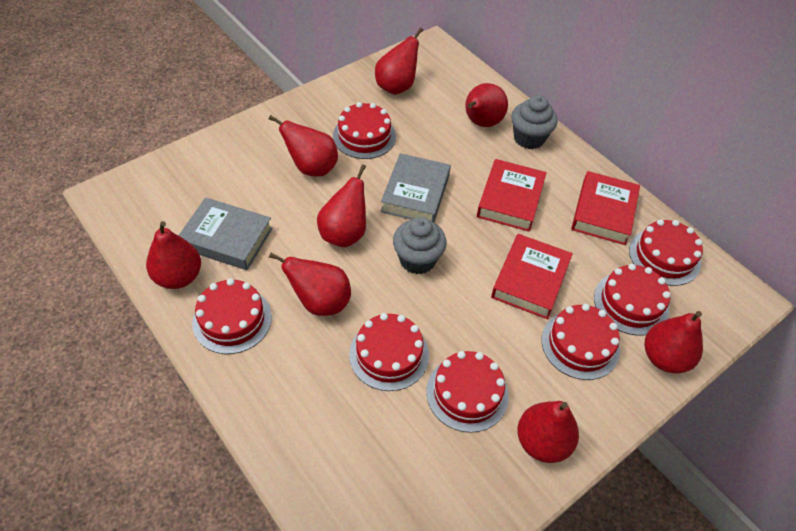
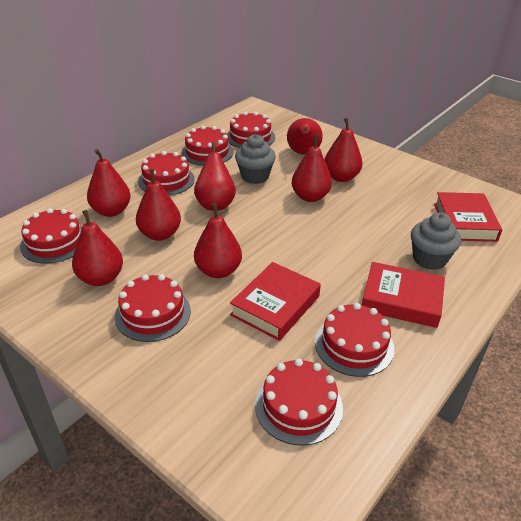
grey book: 2 -> 0

